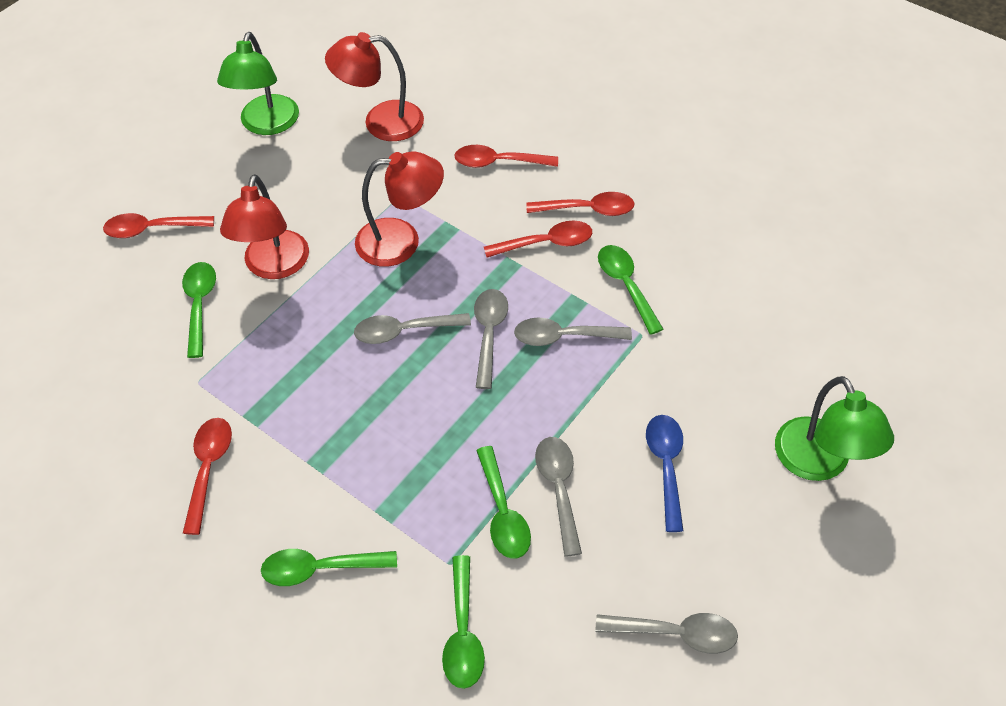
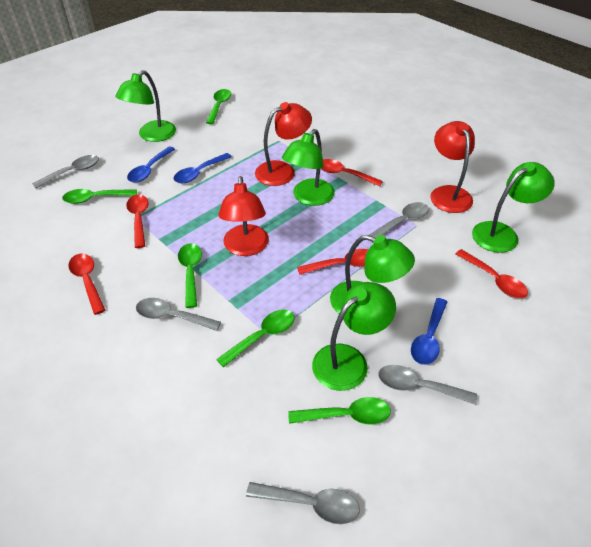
blue spoon: 1 -> 3
green lamp: 2 -> 5

